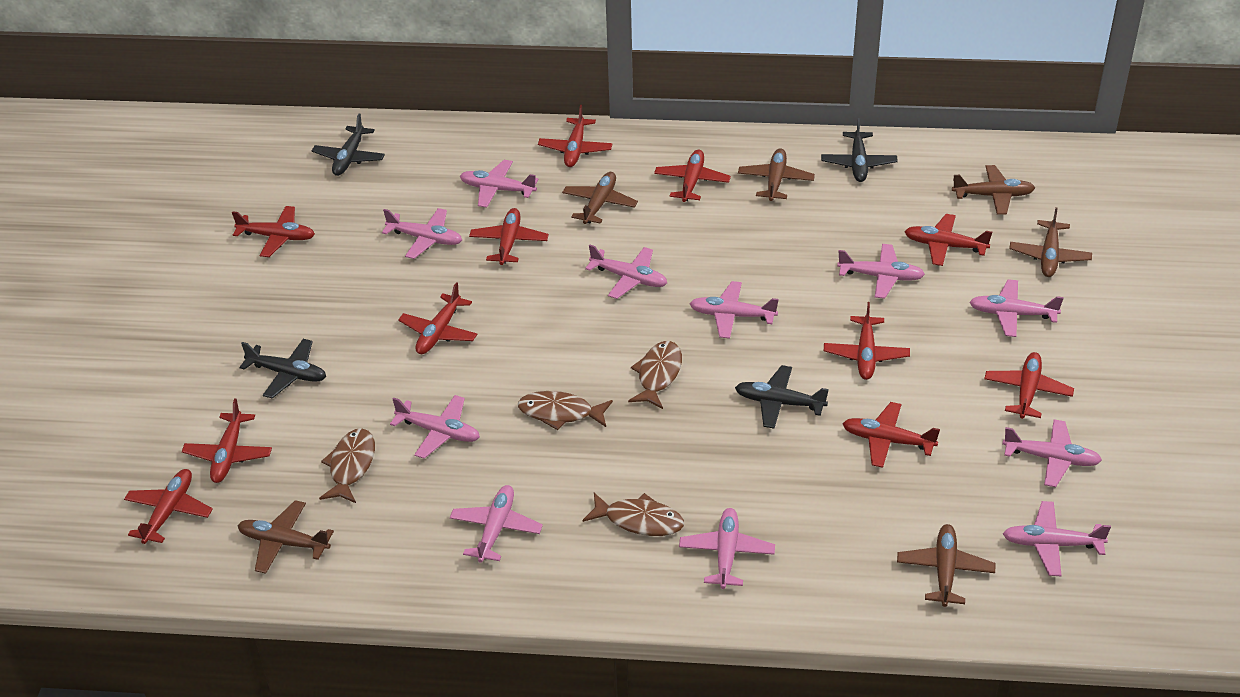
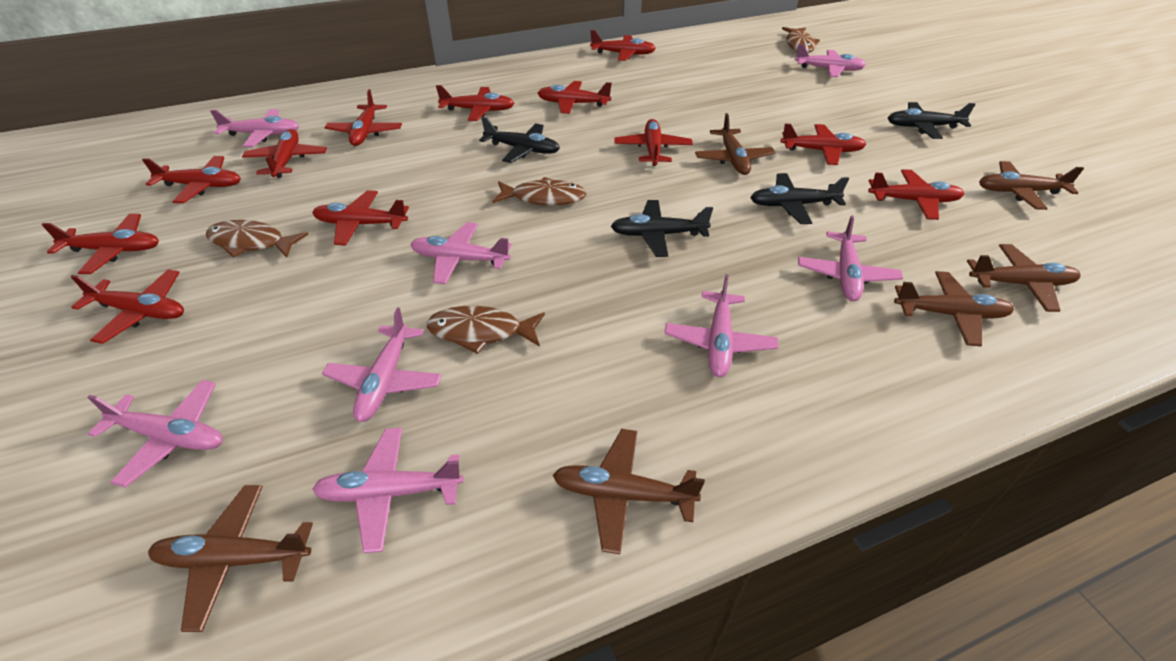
pink plane: 11 -> 8
red plane: 11 -> 12

